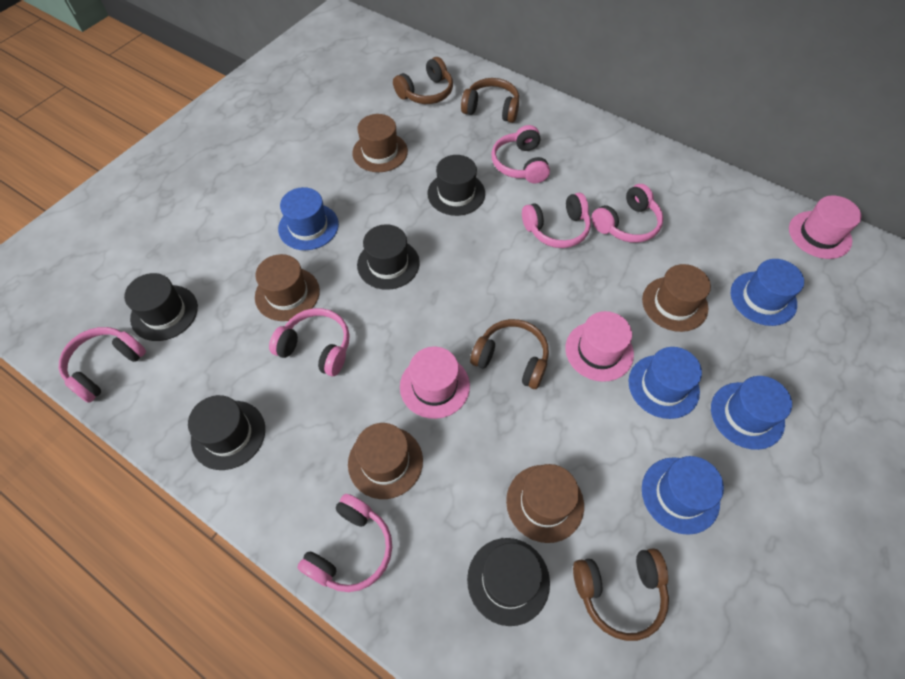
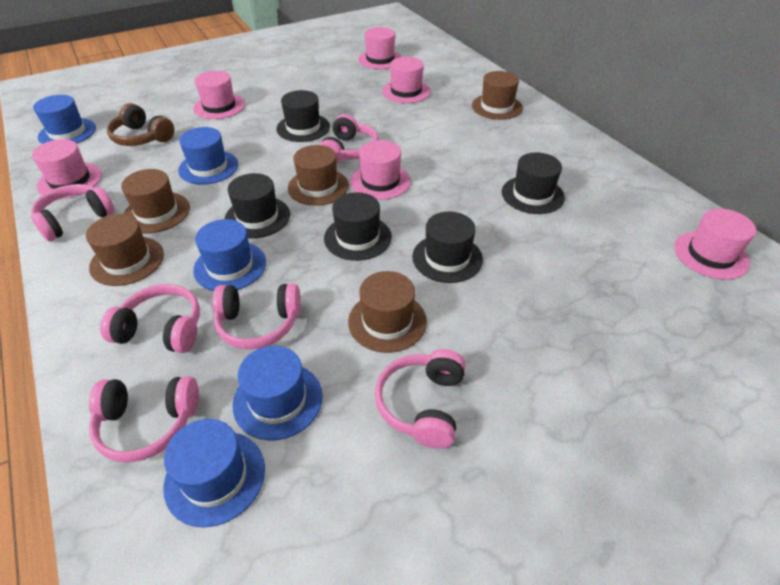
brown headphones: 4 -> 1
pink hat: 3 -> 6

